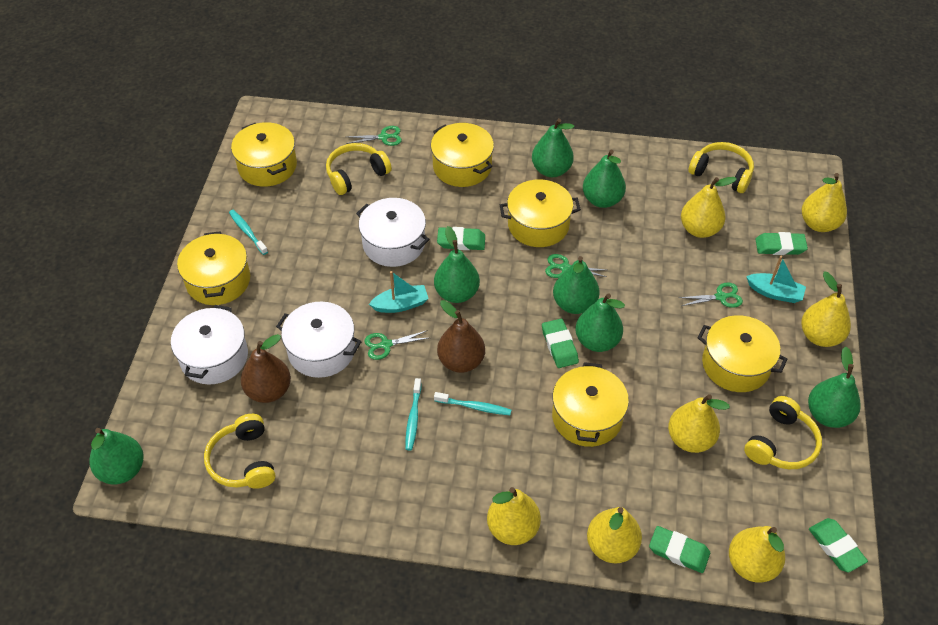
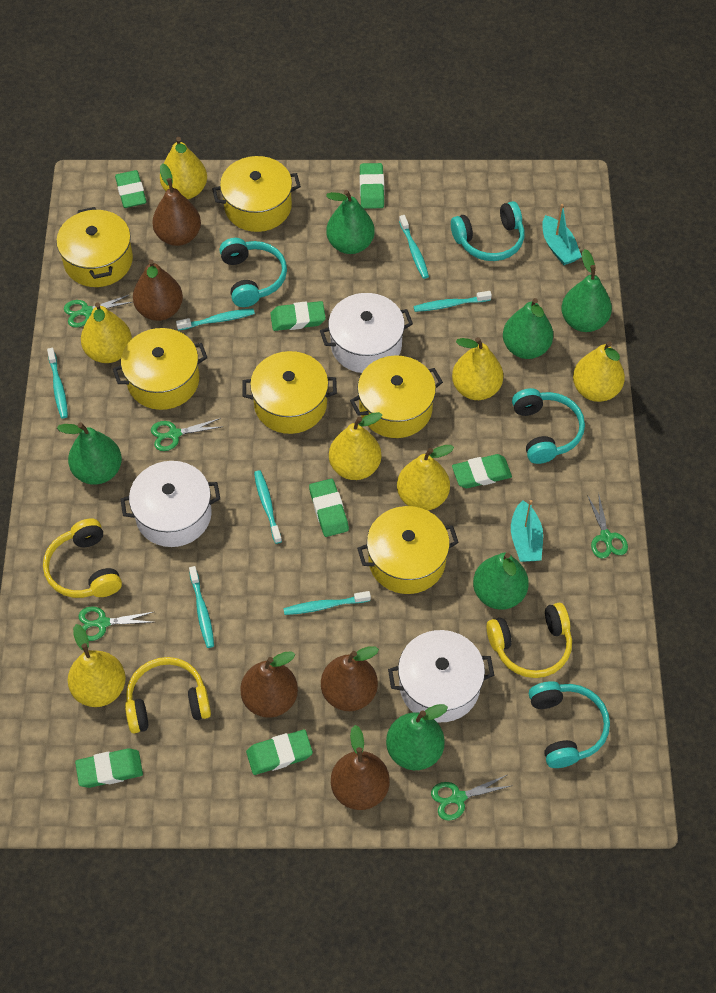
brown pear: 2 -> 5
green eraser: 5 -> 7
green pear: 7 -> 6
green scissors: 4 -> 5
turquoise headphones: 0 -> 4
turquoise toothbrush: 3 -> 7
yellow headphones: 4 -> 3

